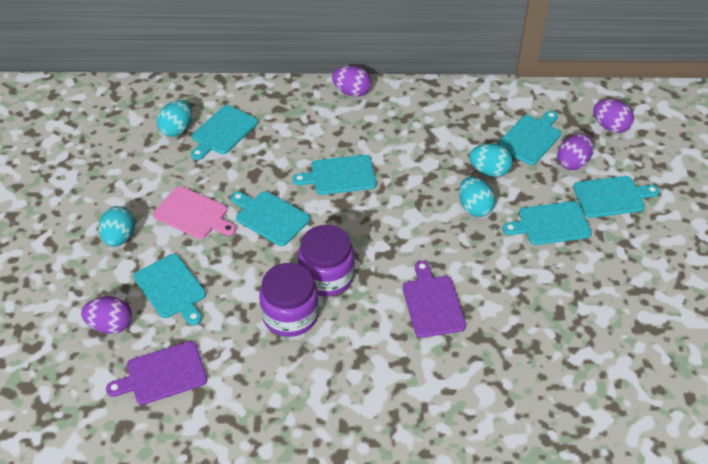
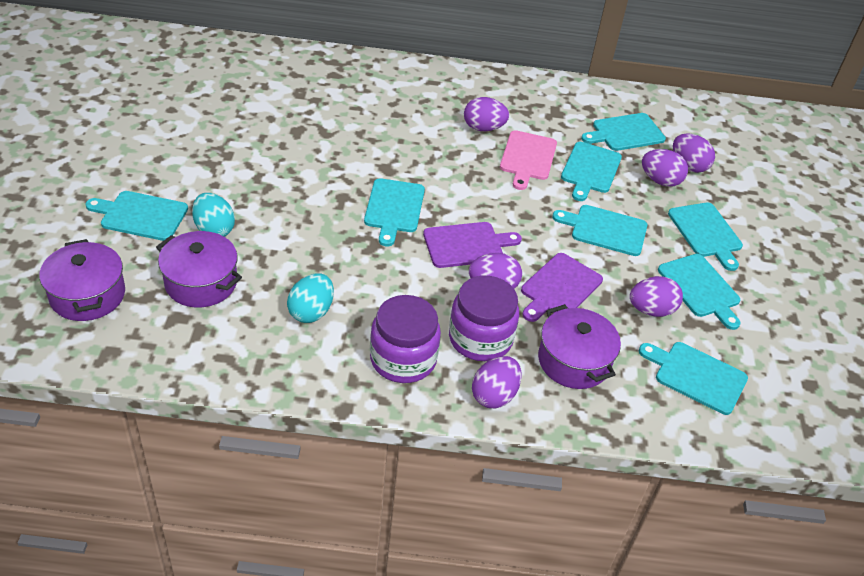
purple egg: 4 -> 6
purple pot: 0 -> 3
turquoise cutting board: 7 -> 8
turquoise egg: 4 -> 2

